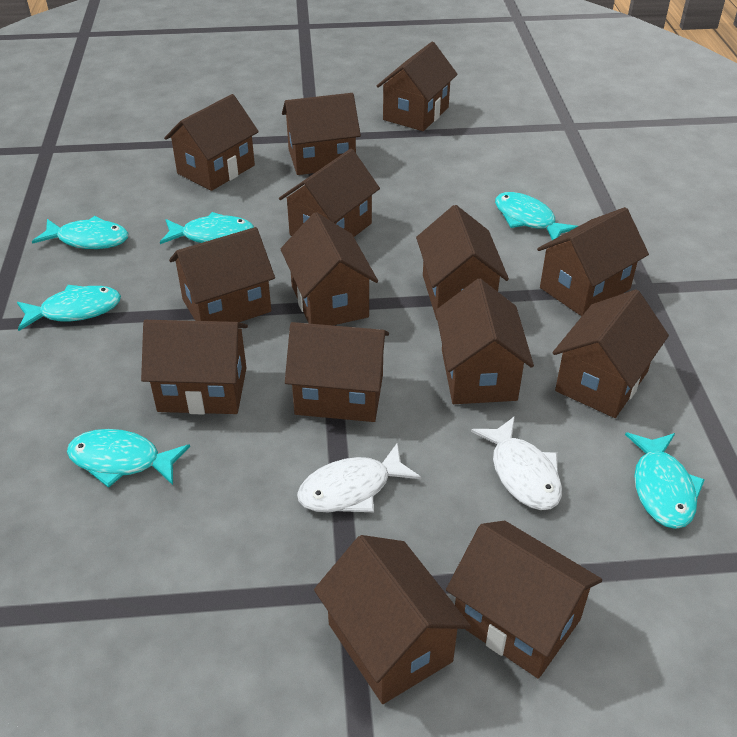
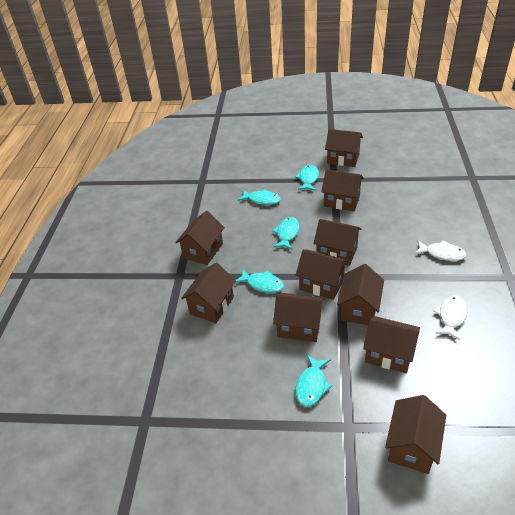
brown house: 14 -> 10
turquoise fish: 6 -> 5

